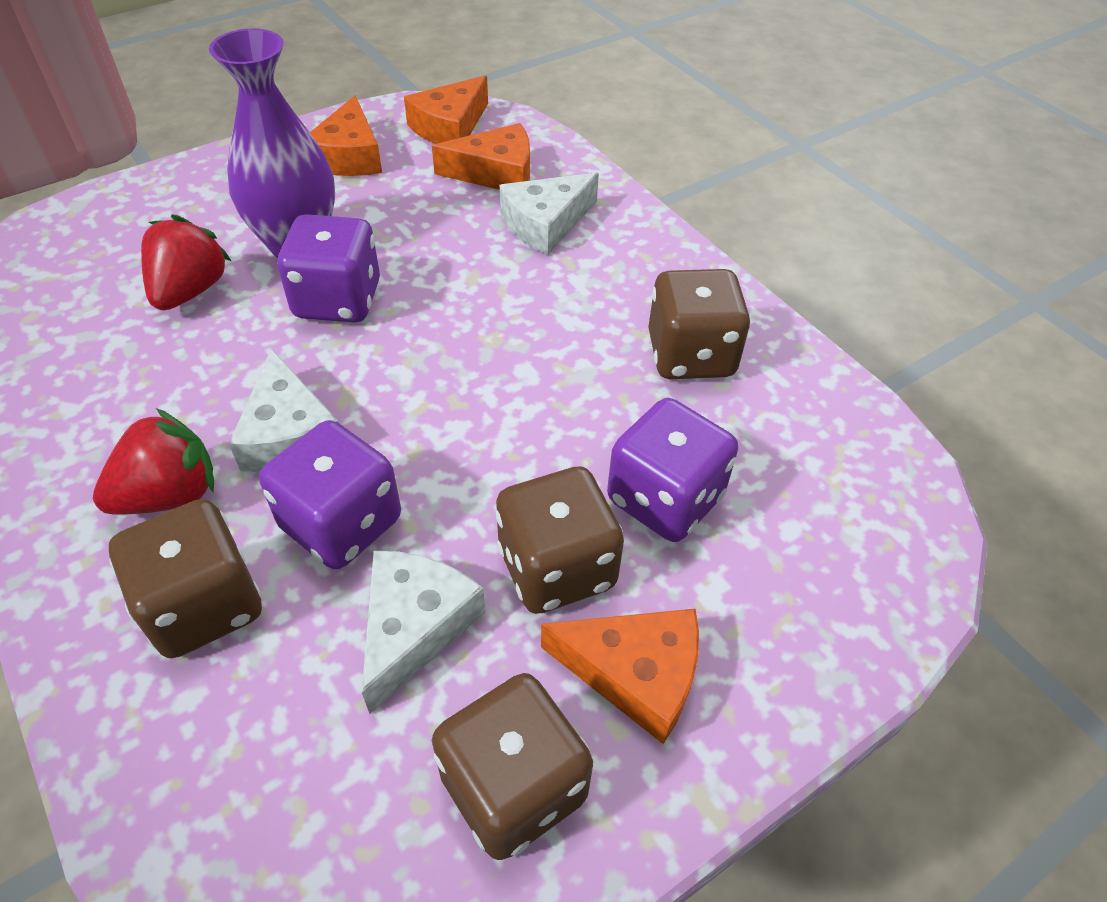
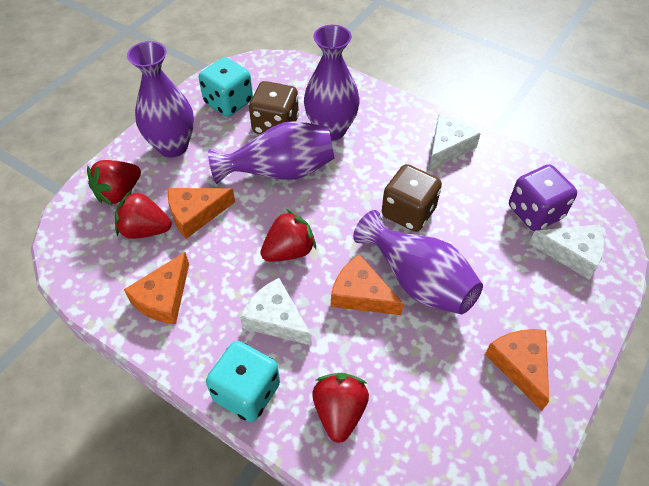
brown dice: 4 -> 2
purple dice: 3 -> 1
purple vase: 1 -> 4
red strawberry: 2 -> 4
turquoise dice: 0 -> 2

